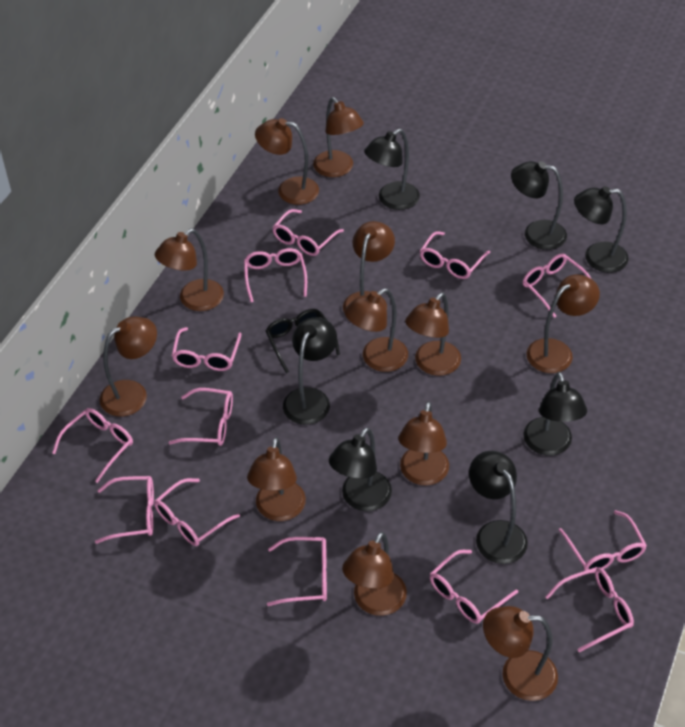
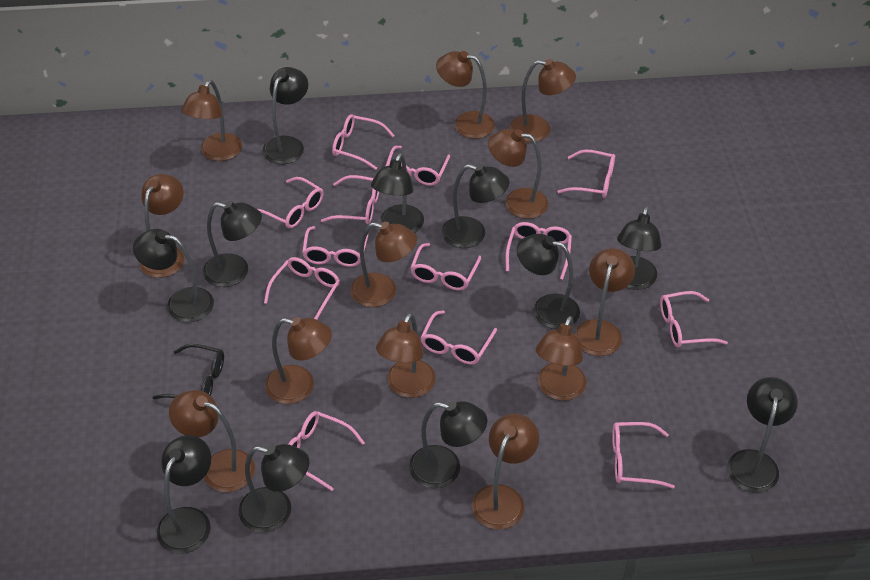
black lamp: 7 -> 11

